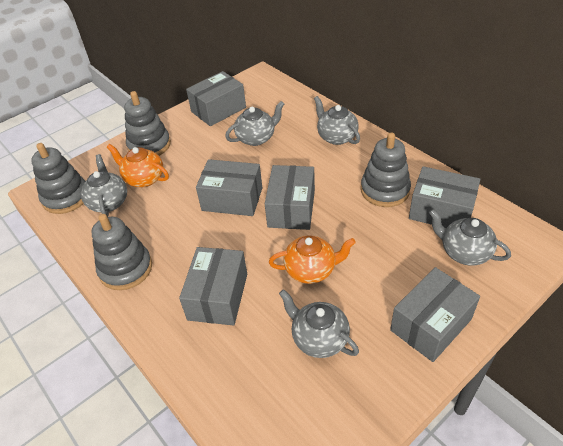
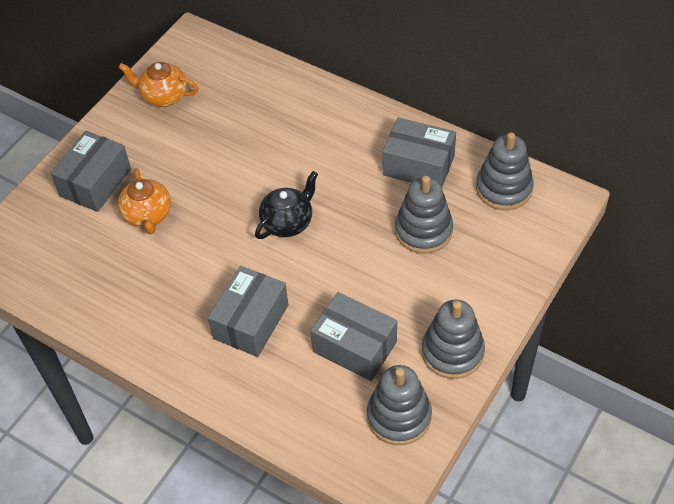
black teapot: 0 -> 1
grey box: 6 -> 4
grey teapot: 5 -> 0

